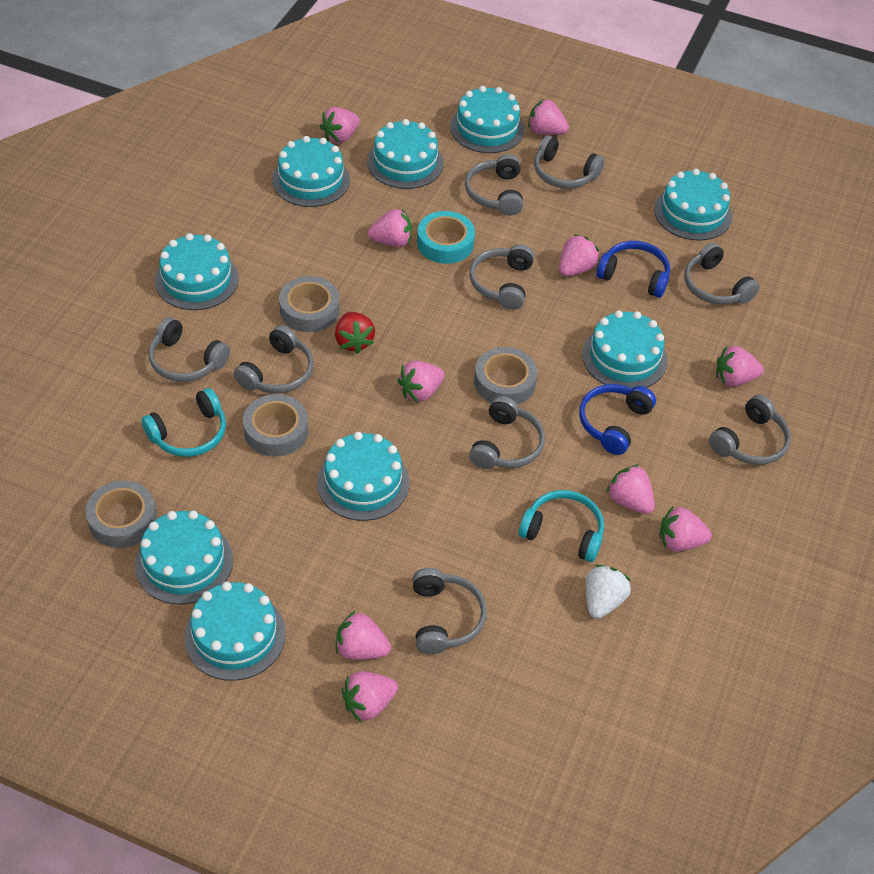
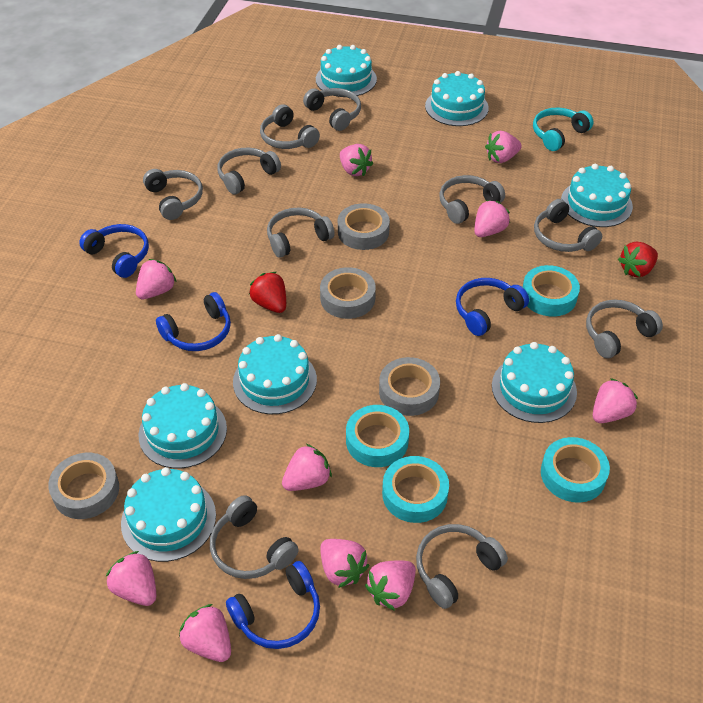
blue headphones: 2 -> 4
grey headphones: 9 -> 10
red strawberry: 1 -> 2
turquoise cake: 9 -> 7
turquoise headphones: 2 -> 1
turquoise tape: 1 -> 4
white strawberry: 1 -> 0

